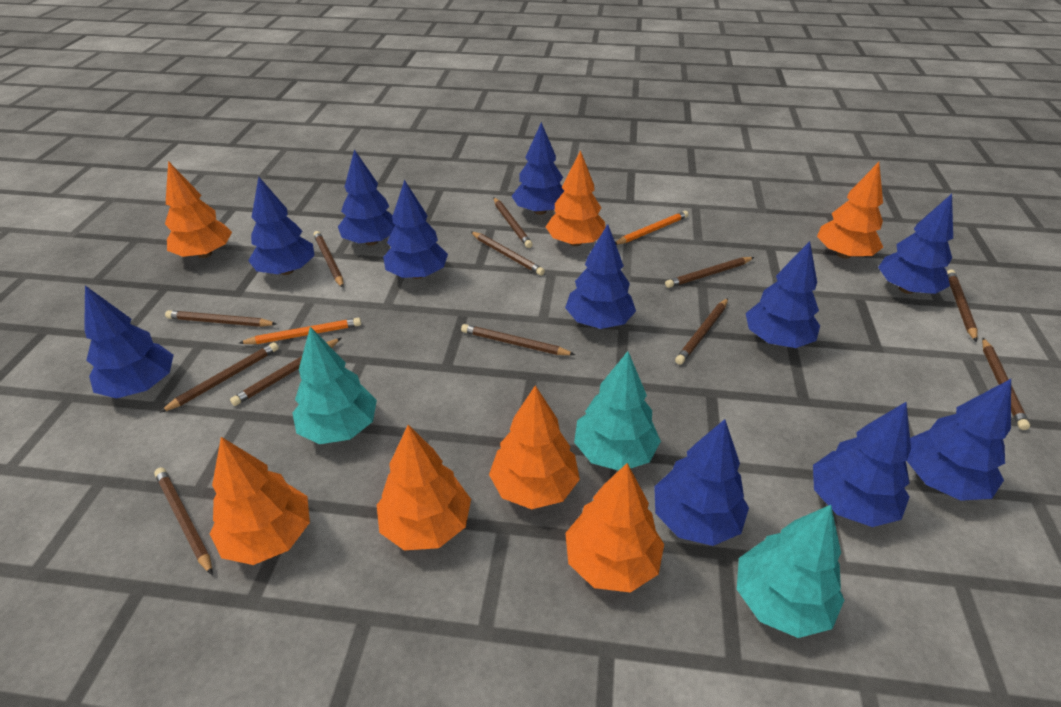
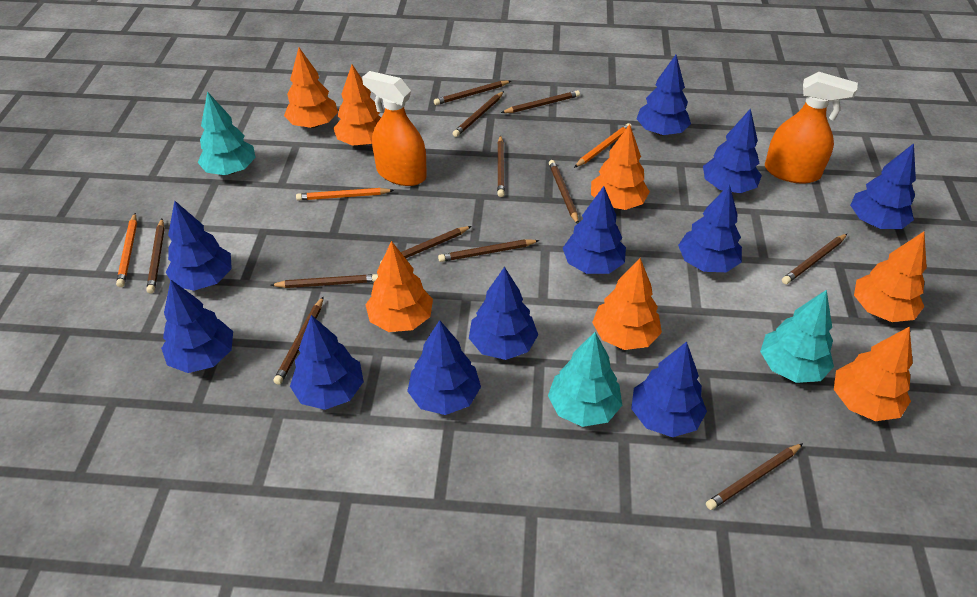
orange pencil: 2 -> 3
orange spray bottle: 0 -> 2

